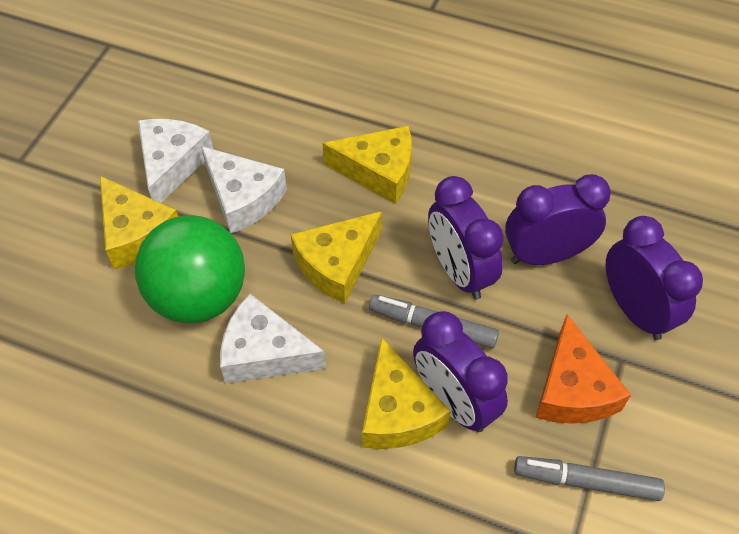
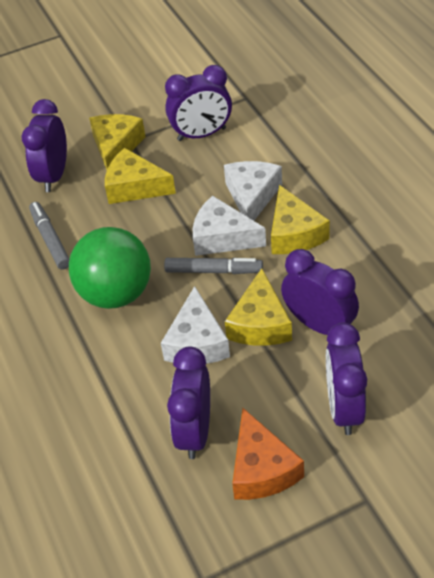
purple clock: 4 -> 5

